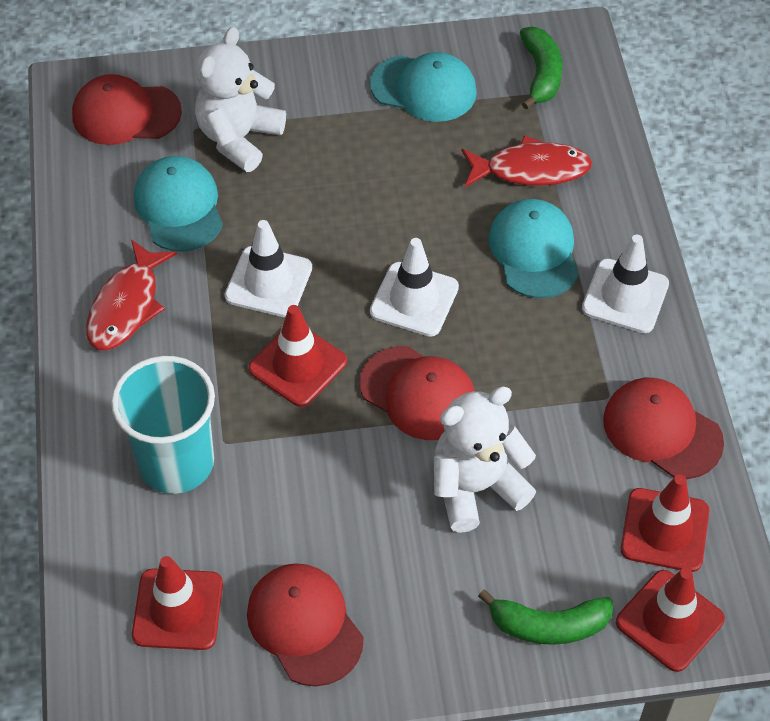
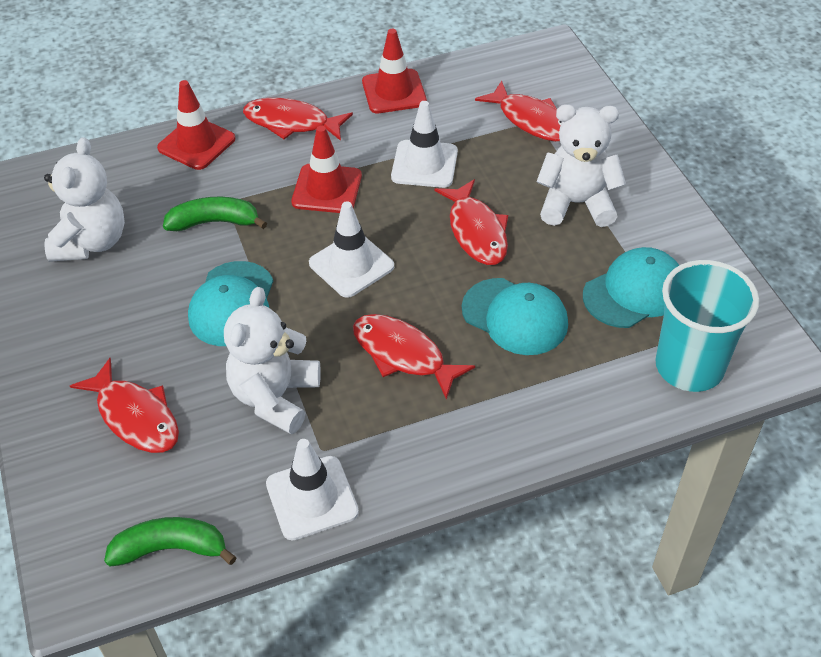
red cap: 4 -> 0
red fish: 2 -> 5
red traffic cone: 4 -> 3
white teddy bear: 2 -> 3

